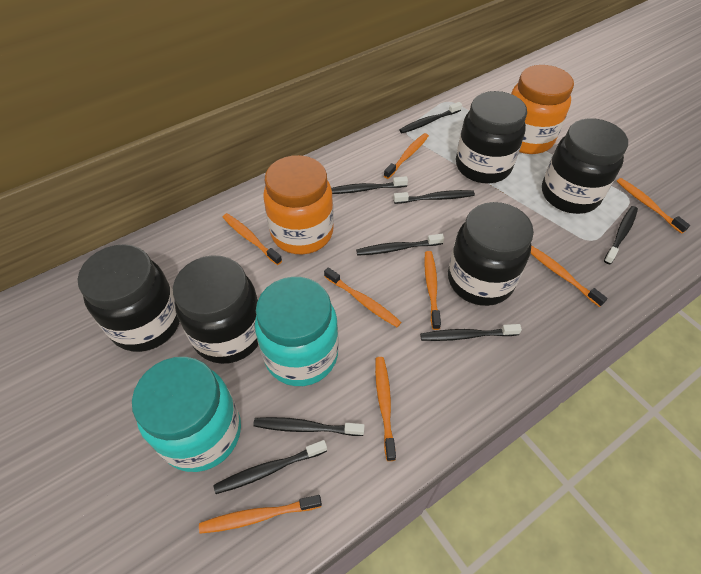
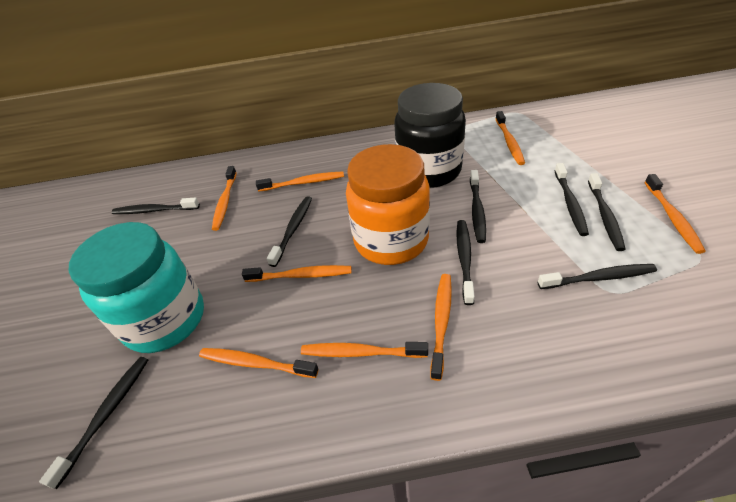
black jar: 5 -> 1
orange jar: 2 -> 1
turquoise jar: 2 -> 1

